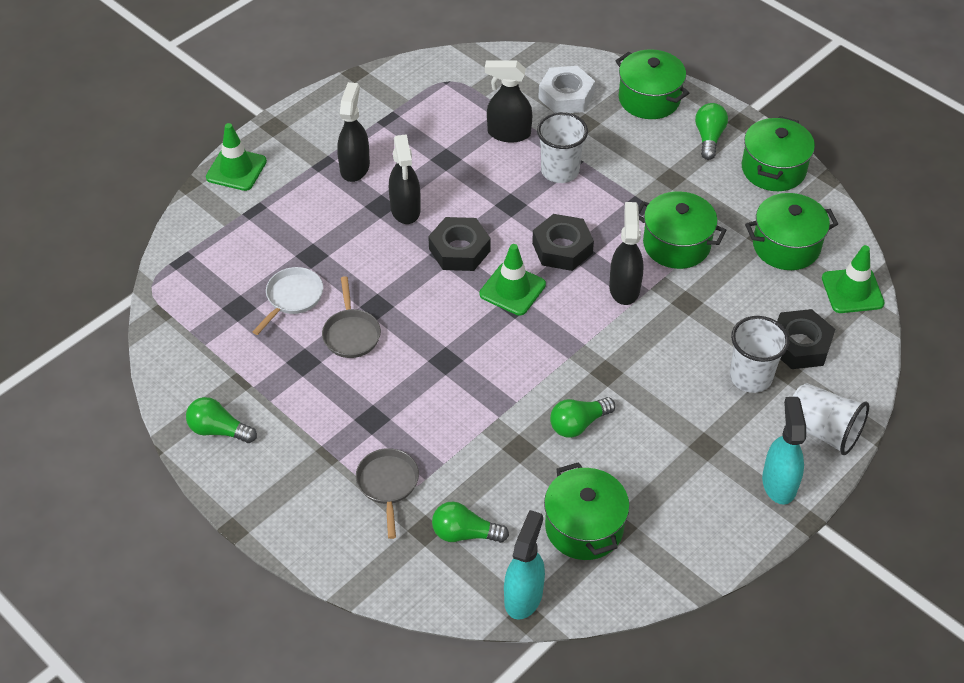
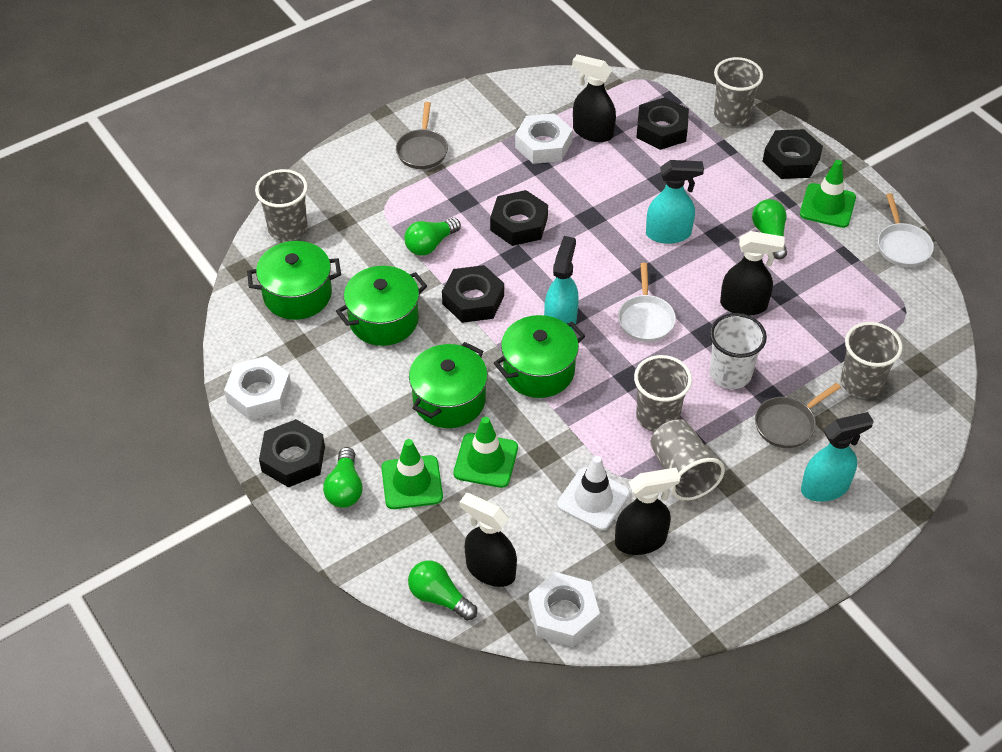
black nut: 3 -> 5
green pot: 5 -> 4
grey cup: 0 -> 5
turquoise spray bottle: 2 -> 3
white cup: 3 -> 1
white nut: 1 -> 3
white pan: 1 -> 2
white traffic cone: 0 -> 1

